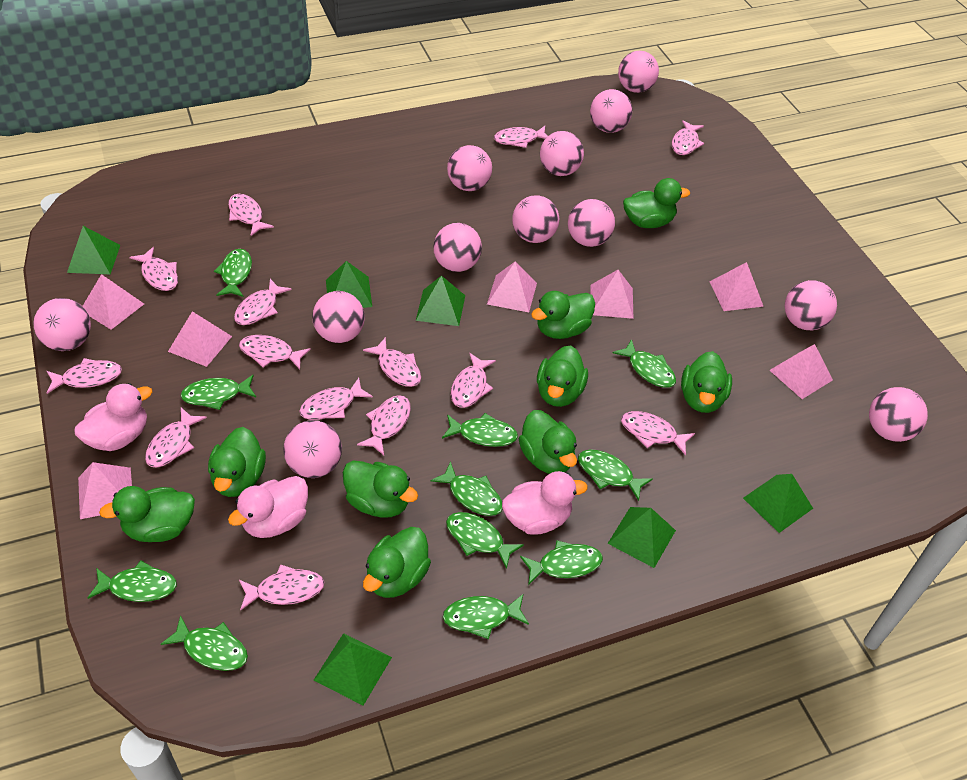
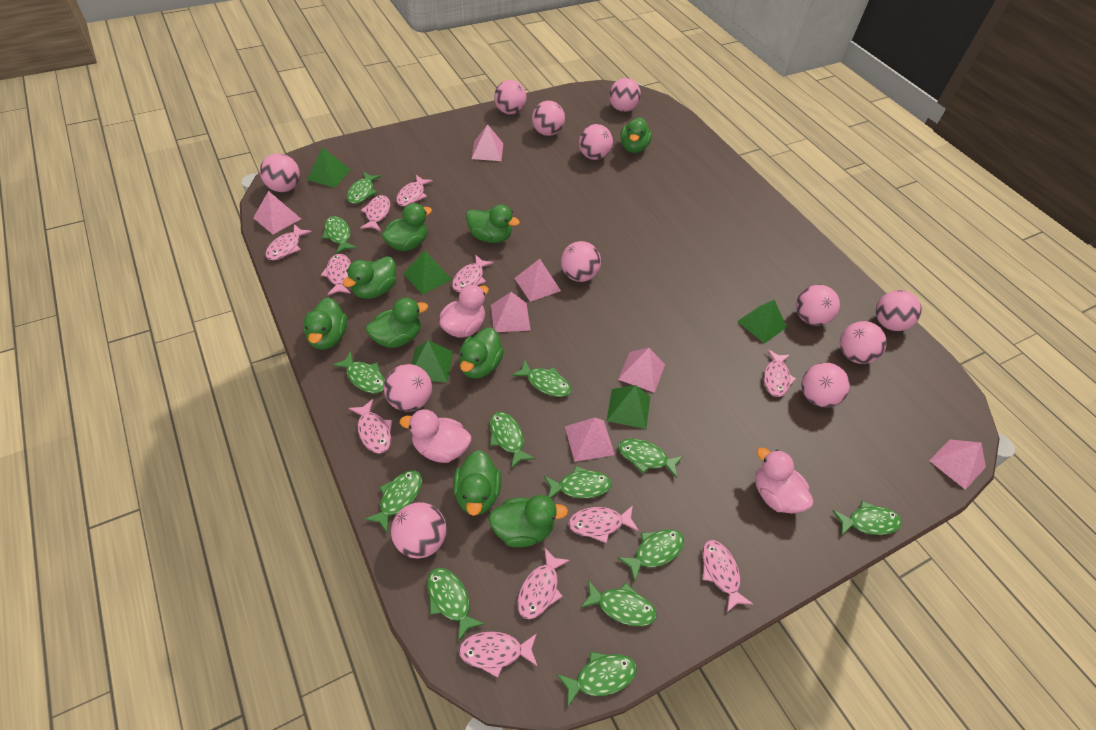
green fish: 11 -> 13
green pyramid: 6 -> 5
pink fish: 14 -> 11

